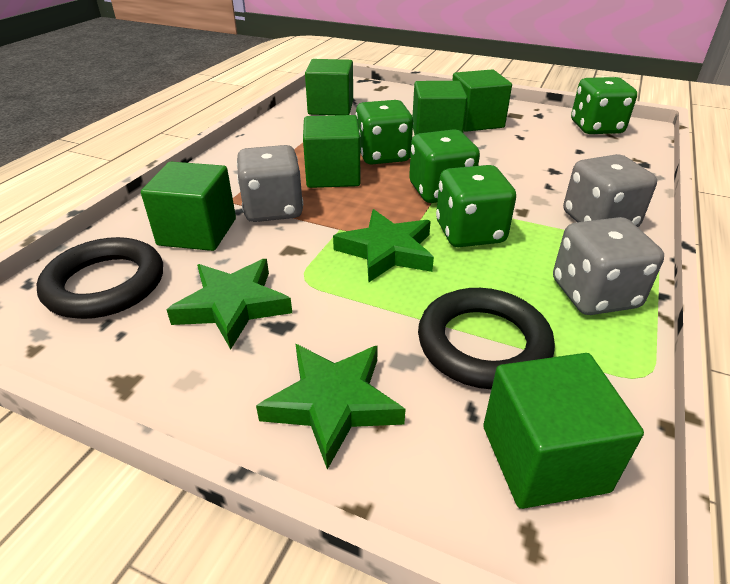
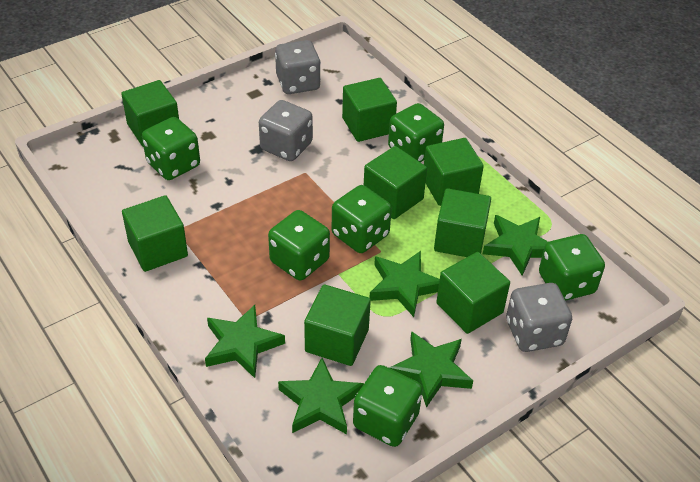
black ring: 2 -> 0
green cube: 6 -> 8
green dice: 4 -> 6
green star: 3 -> 5

